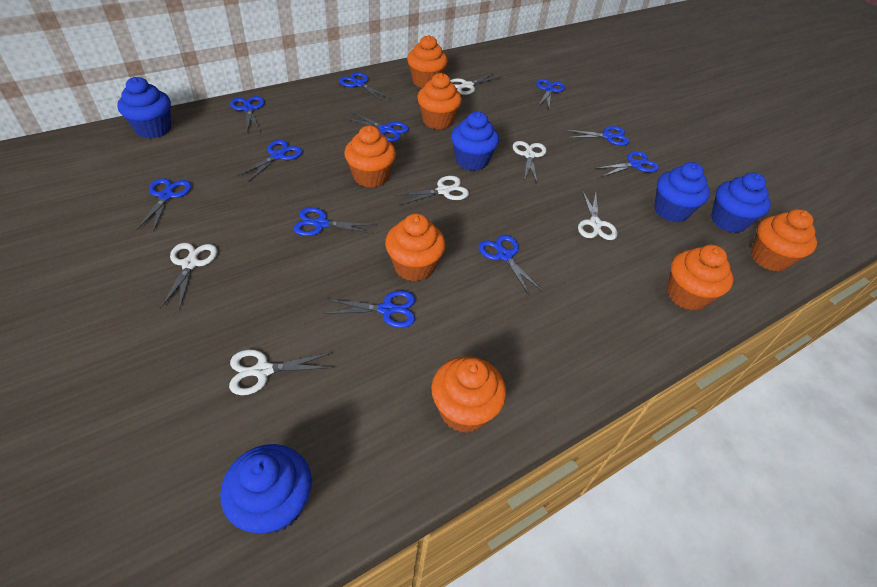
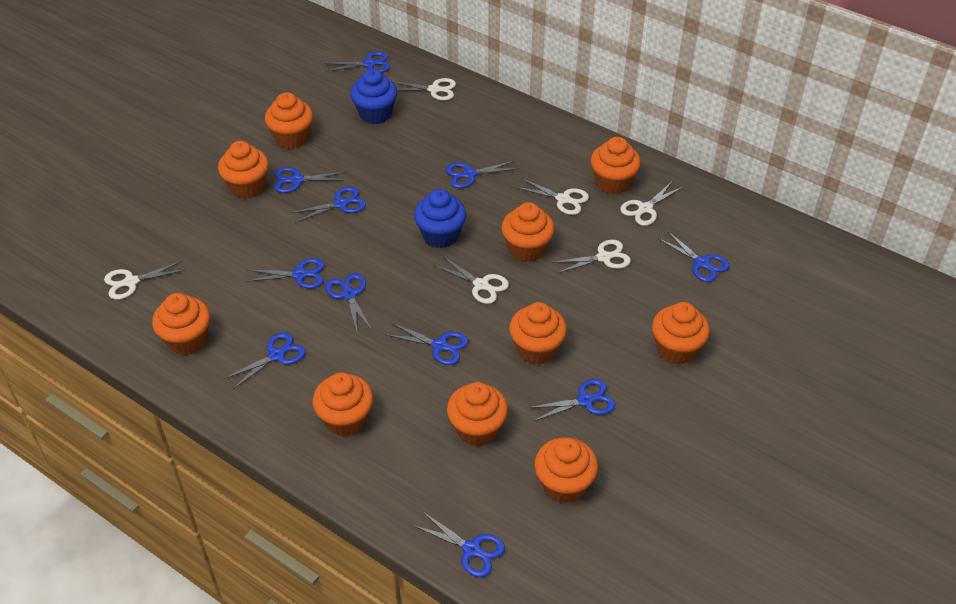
blue cupcake: 5 -> 2
orange cupcake: 7 -> 10

